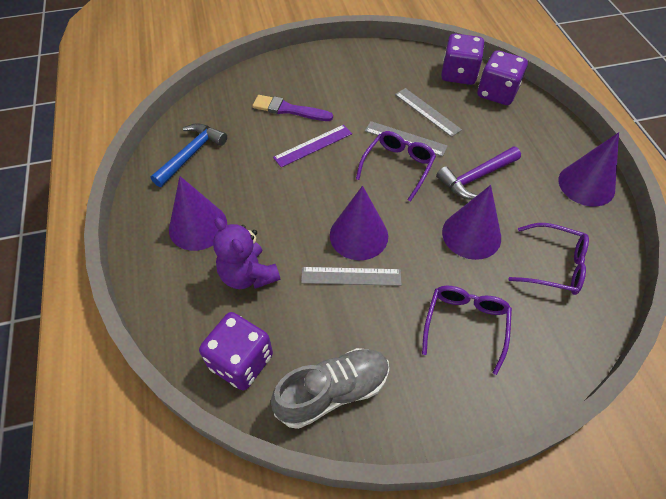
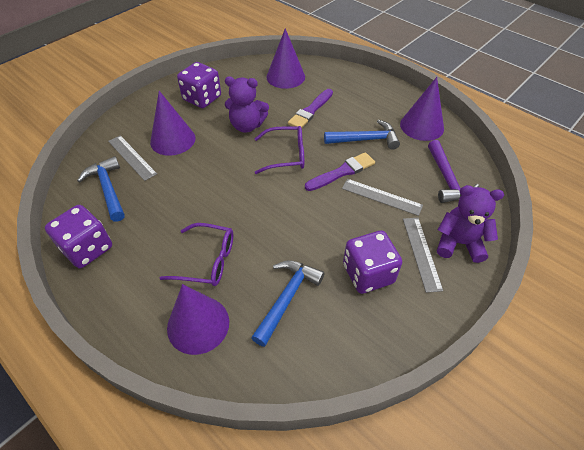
blue hammer: 1 -> 3
grey shoe: 1 -> 0
purple brush: 1 -> 2
purple glasses: 3 -> 2
purple ruler: 1 -> 0
purple teddy bear: 1 -> 2

